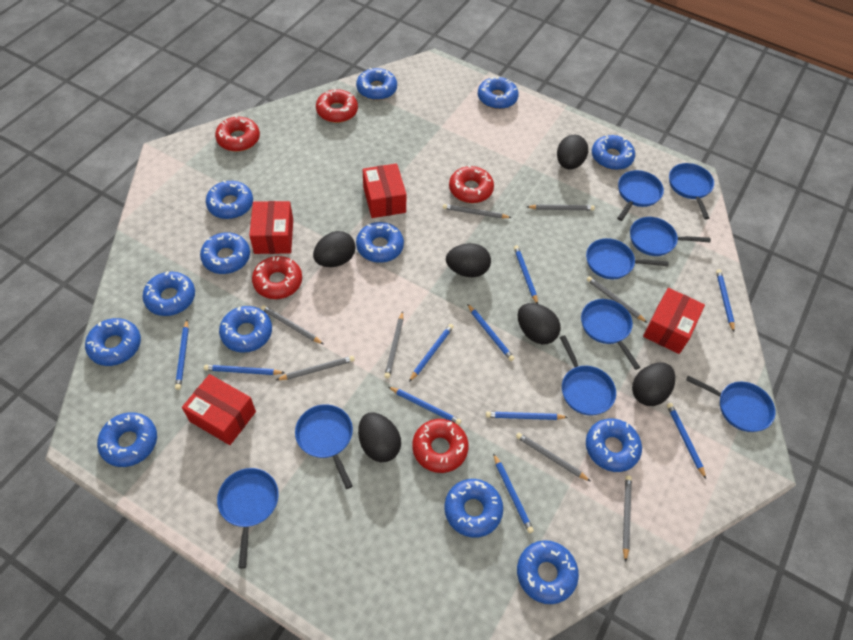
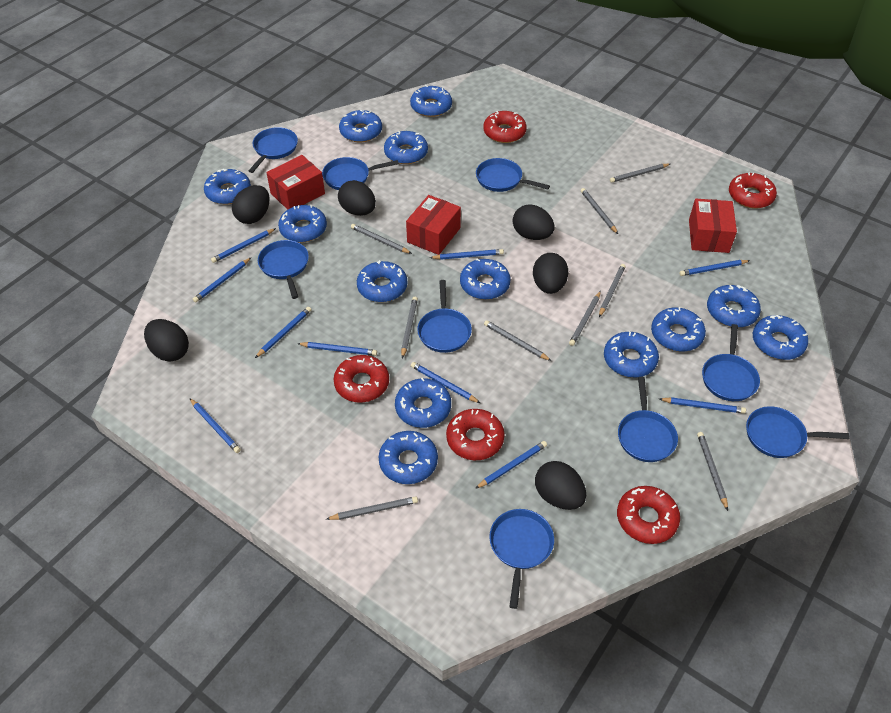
grey pencil: 8 -> 9
red box: 4 -> 3

